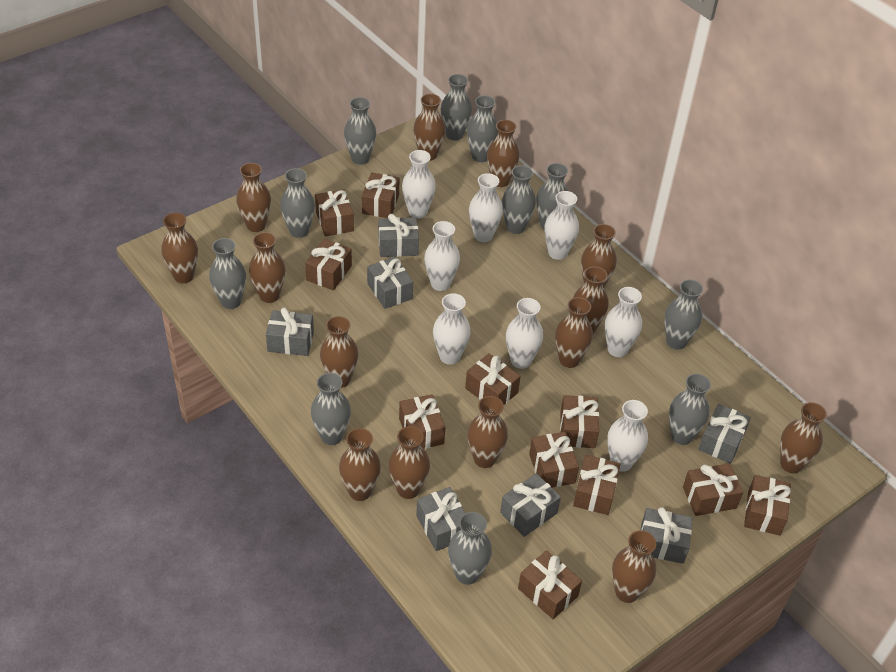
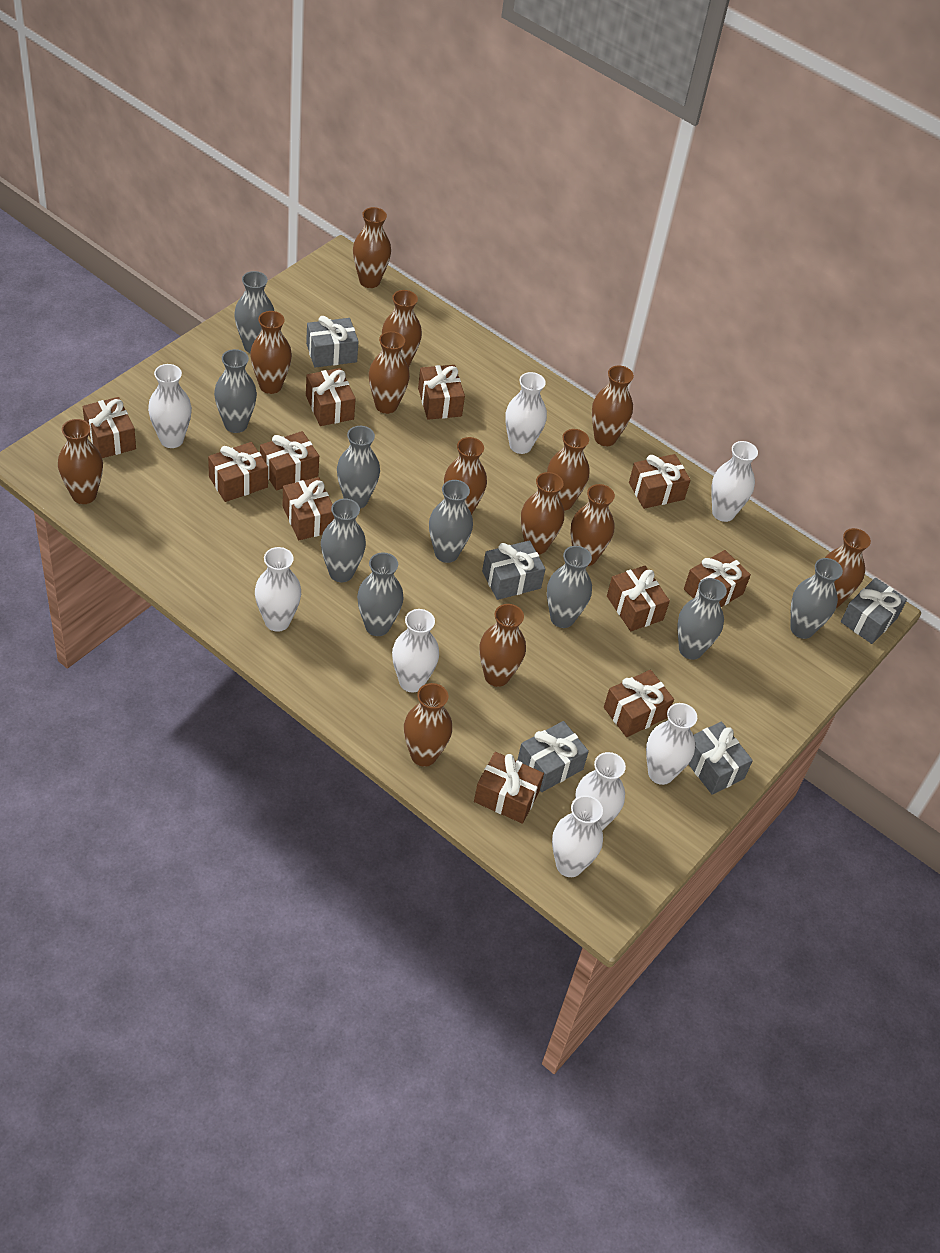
brown vase: 14 -> 13
grey gift: 7 -> 5
grey vase: 11 -> 9

